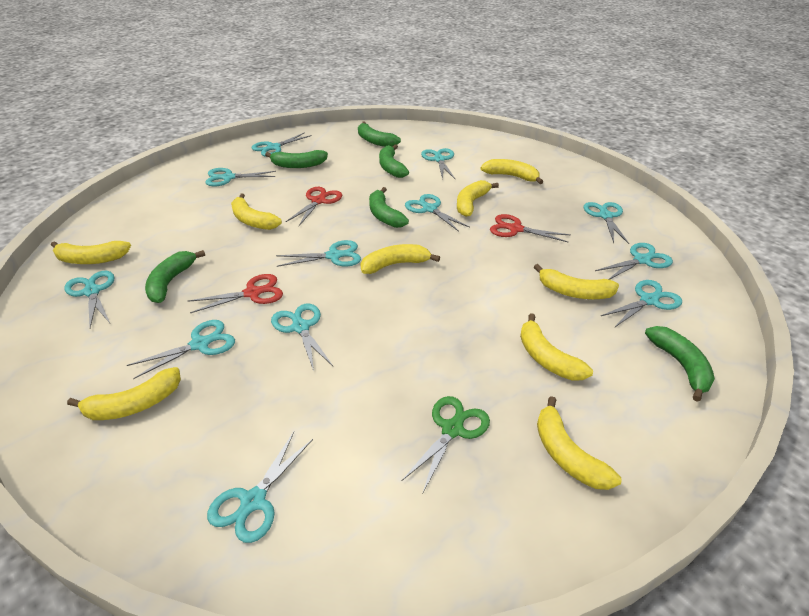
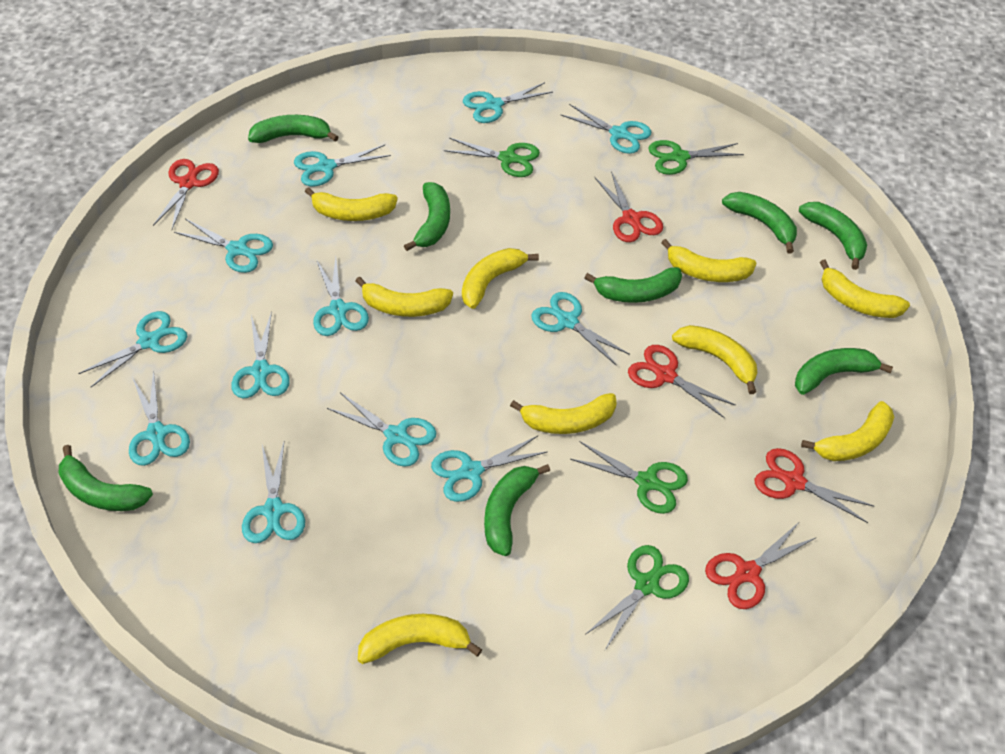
green banana: 6 -> 8
green scissors: 1 -> 4
red scissors: 3 -> 5

